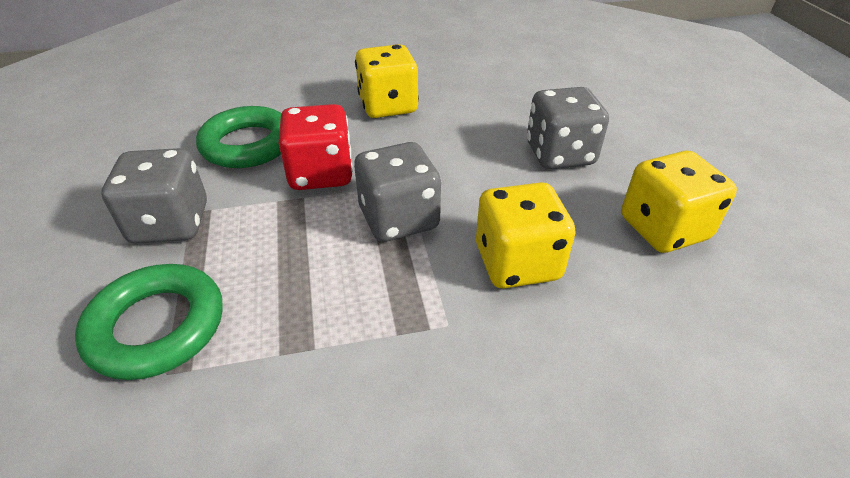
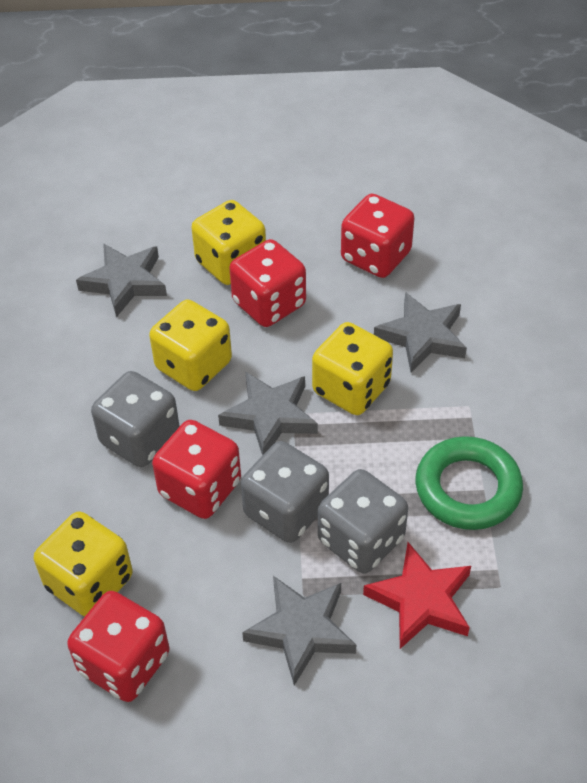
green ring: 2 -> 1
grey star: 0 -> 4
red dice: 1 -> 4
red star: 0 -> 1
yellow dice: 3 -> 4

